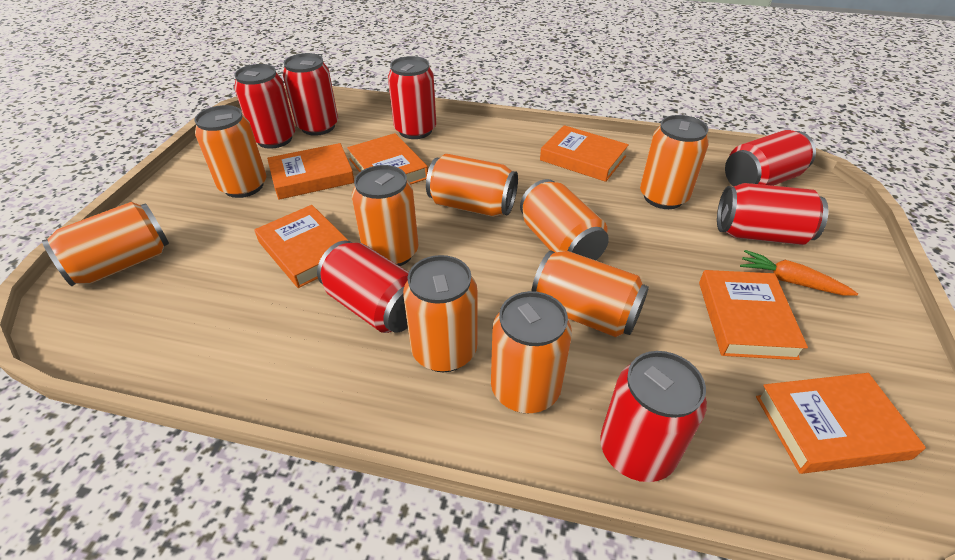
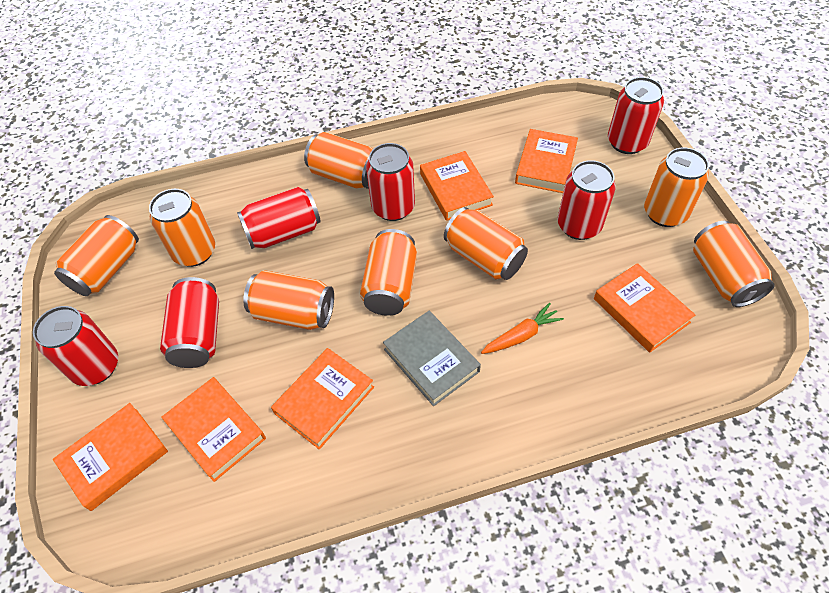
grey book: 0 -> 1
orange can: 9 -> 8
red can: 7 -> 6

